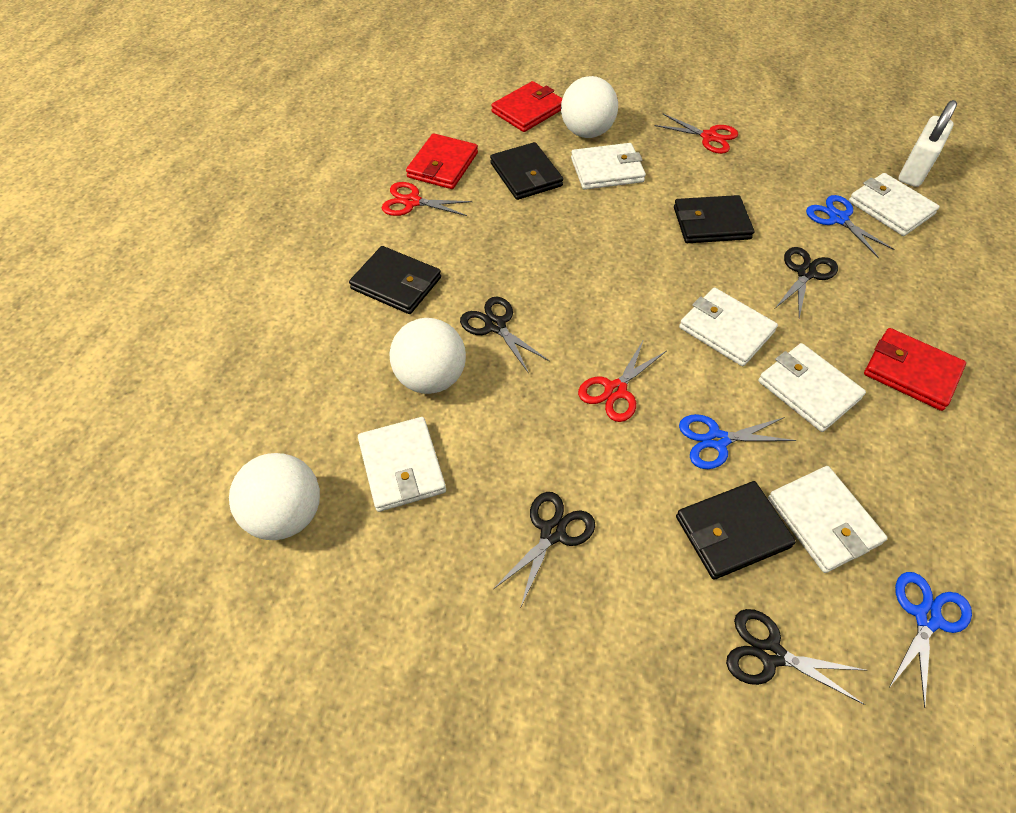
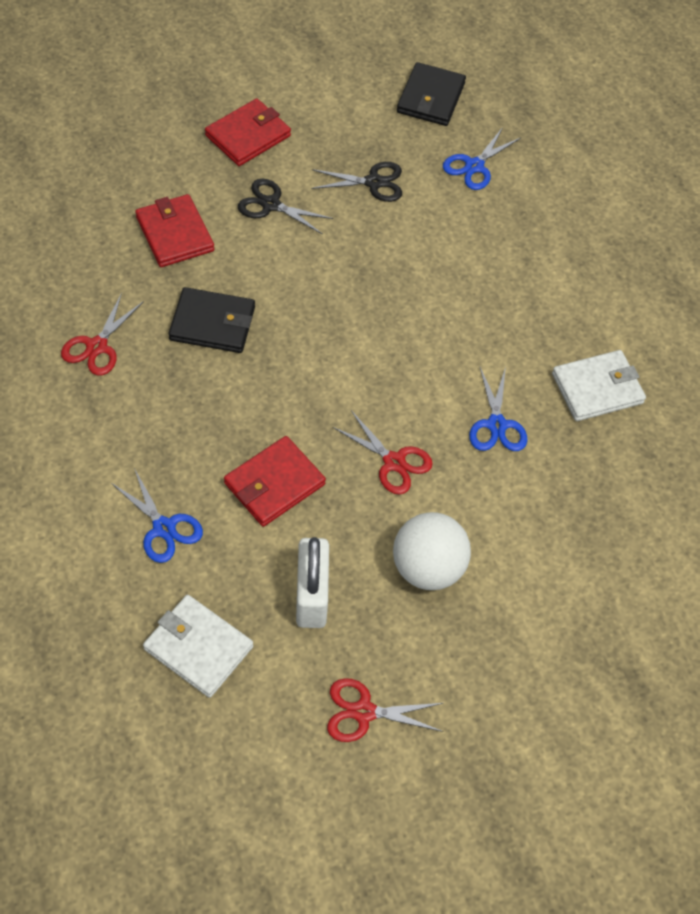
black scissors: 4 -> 2
black wallet: 4 -> 2
white ball: 3 -> 1
white wallet: 6 -> 2

